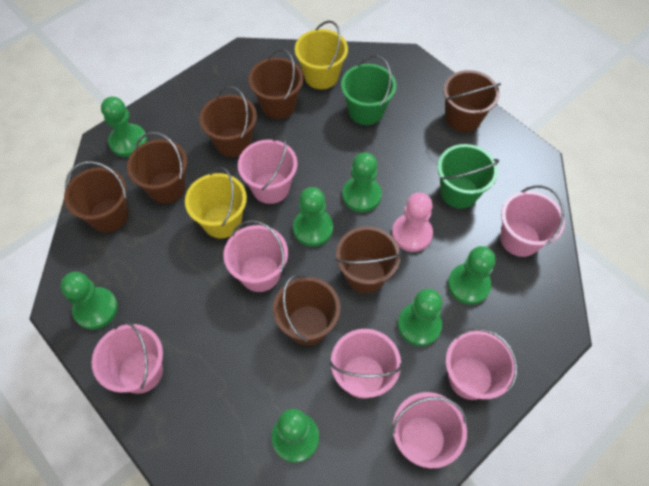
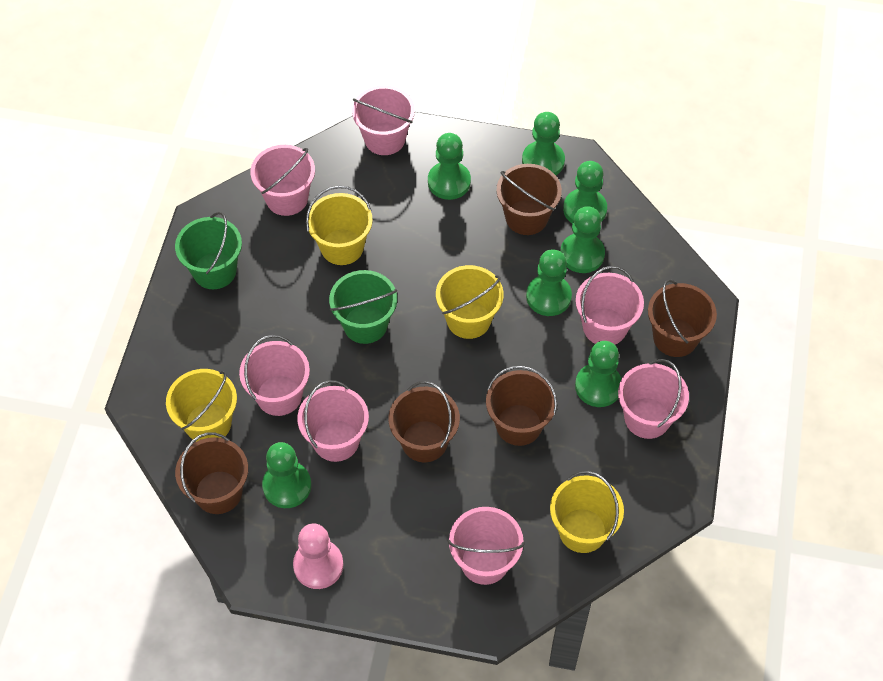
brown bucket: 7 -> 5
yellow bucket: 2 -> 4

